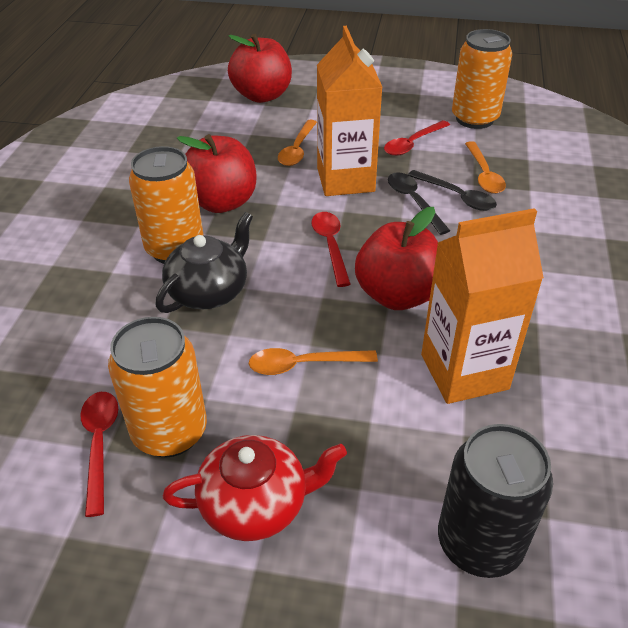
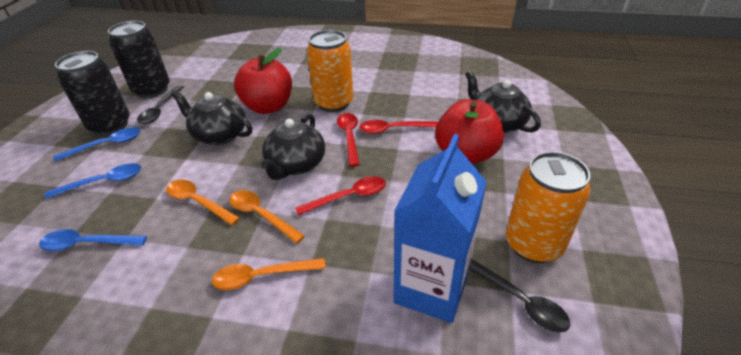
black can: 1 -> 2
black teapot: 1 -> 3
blue carton: 0 -> 1
blue spoon: 0 -> 3
orange can: 3 -> 2
orange carton: 2 -> 0
red apple: 3 -> 2
red teapot: 1 -> 0

